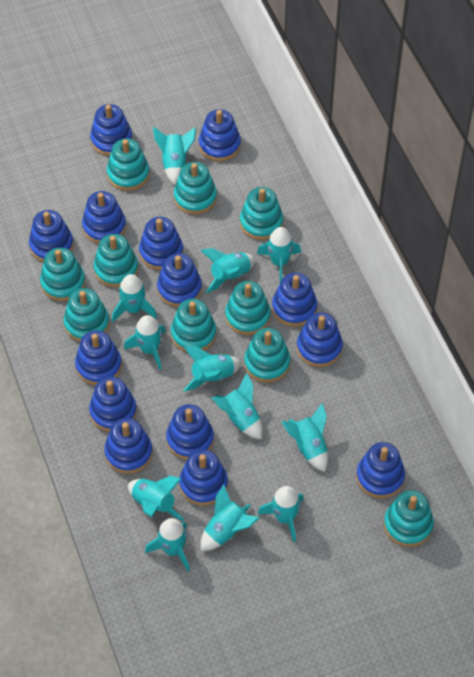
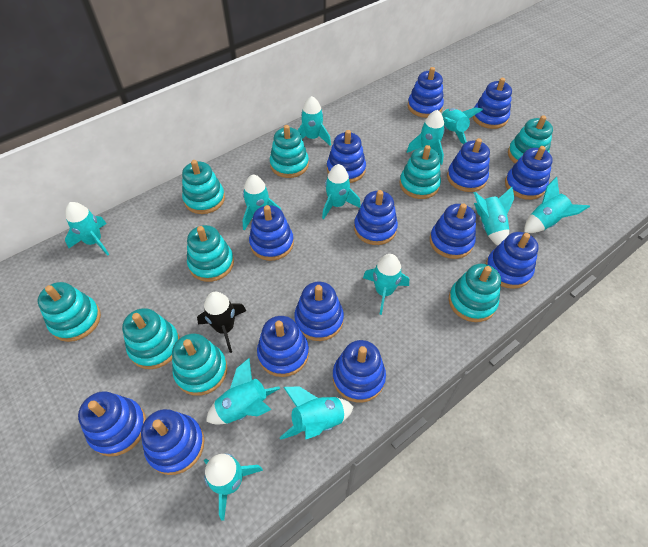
black rocket: 0 -> 1
turquoise stacking toy: 10 -> 9

